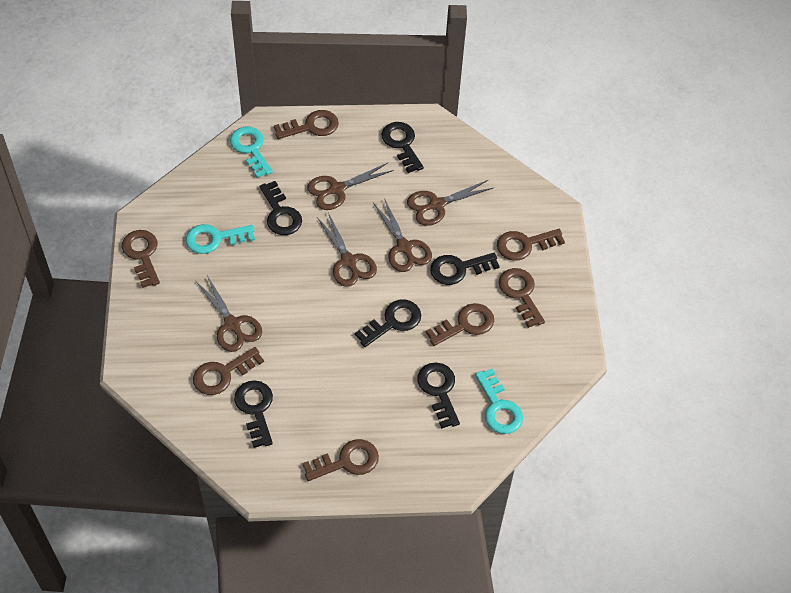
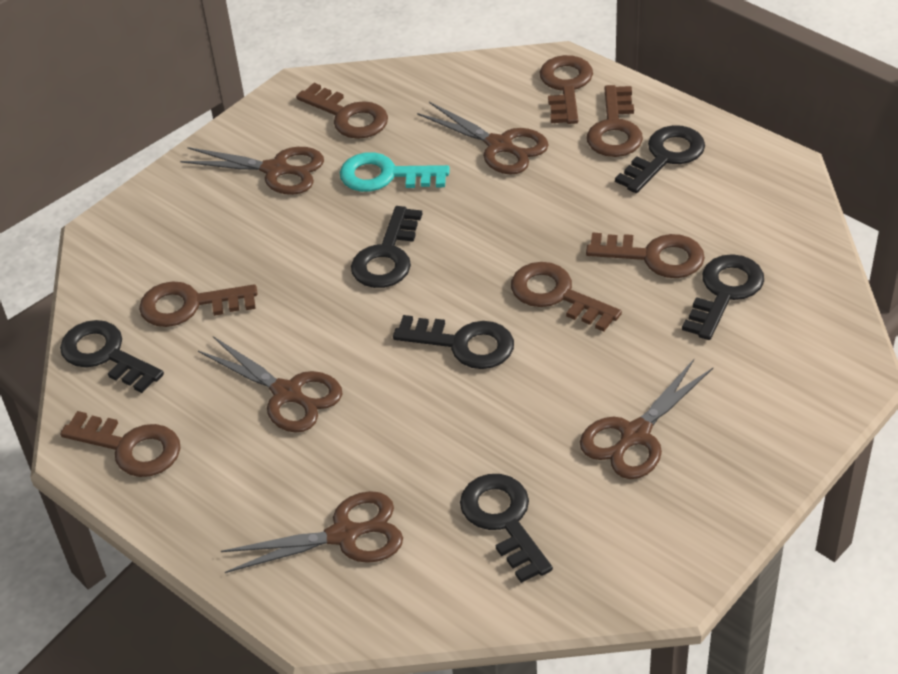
turquoise key: 3 -> 1

